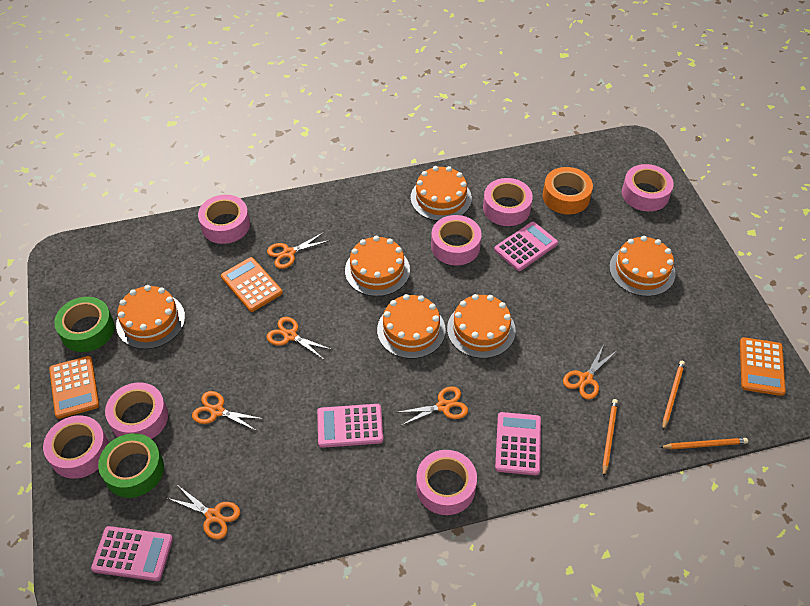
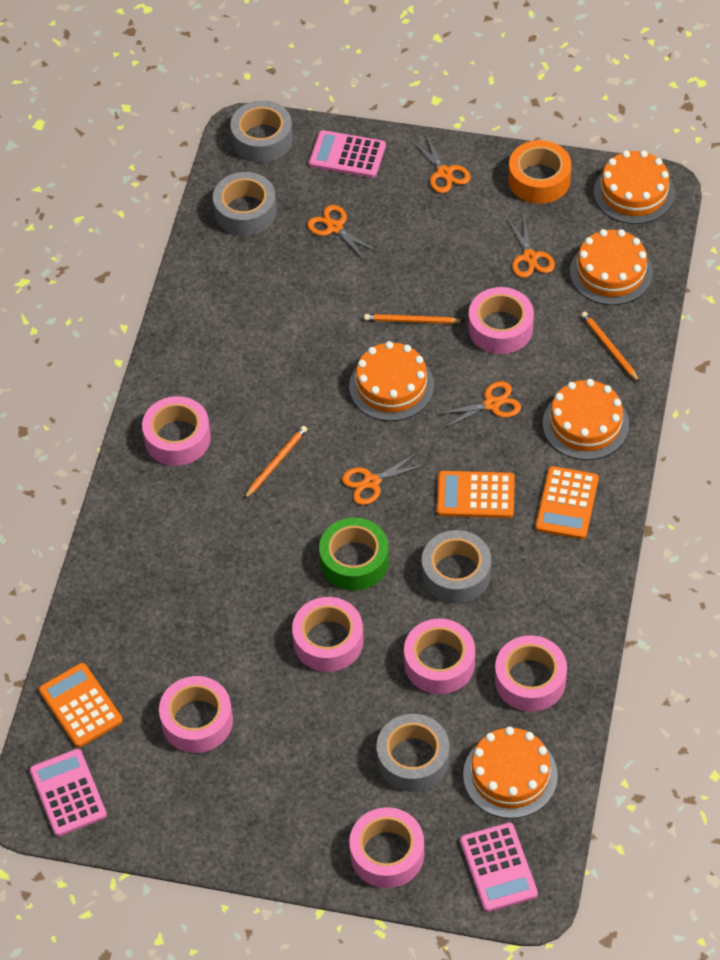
green tape: 2 -> 1
grey tape: 0 -> 4
orange cake: 6 -> 5
orange scissors: 6 -> 5
pink calculator: 4 -> 3

